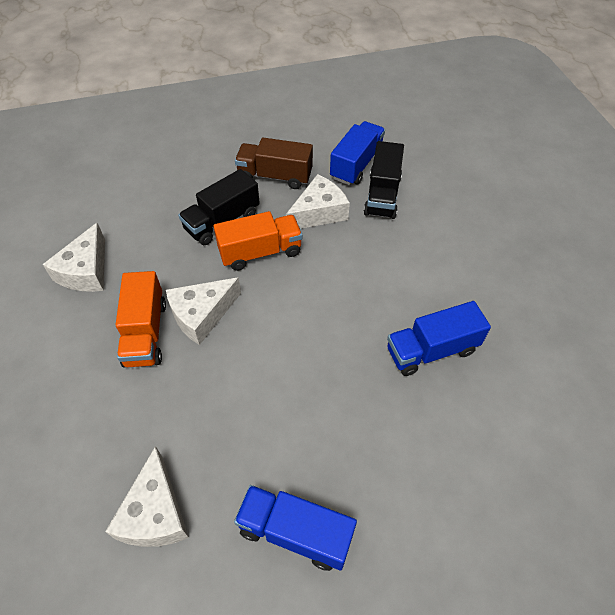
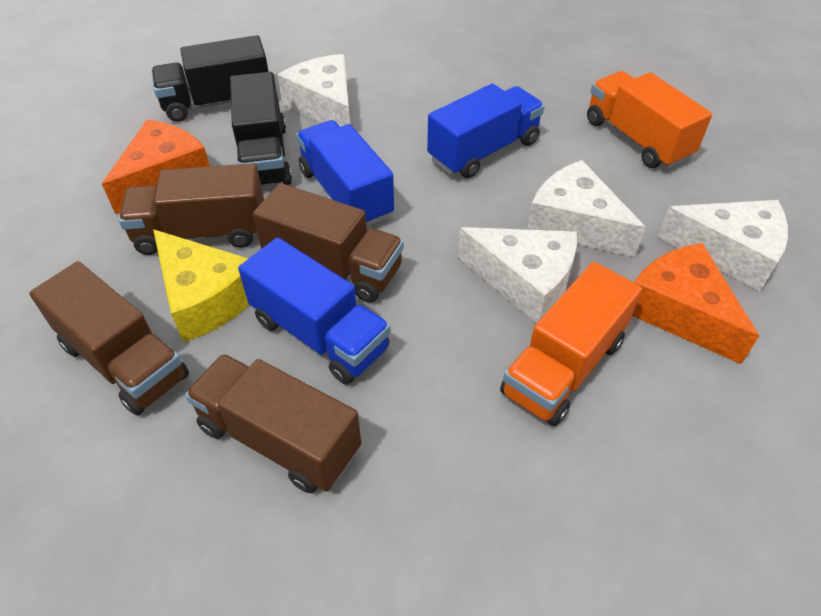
brown truck: 1 -> 4
orange cheese: 0 -> 2
yellow cheese: 0 -> 1

